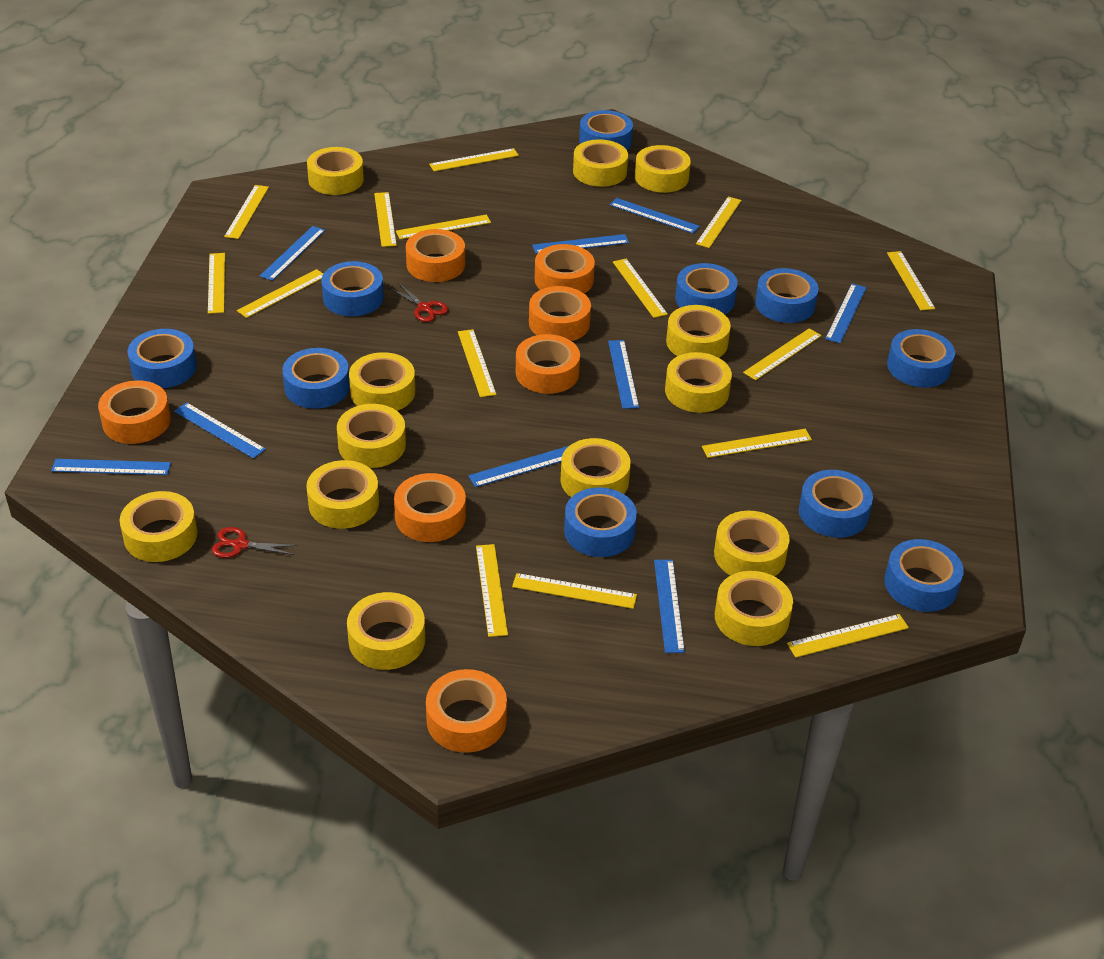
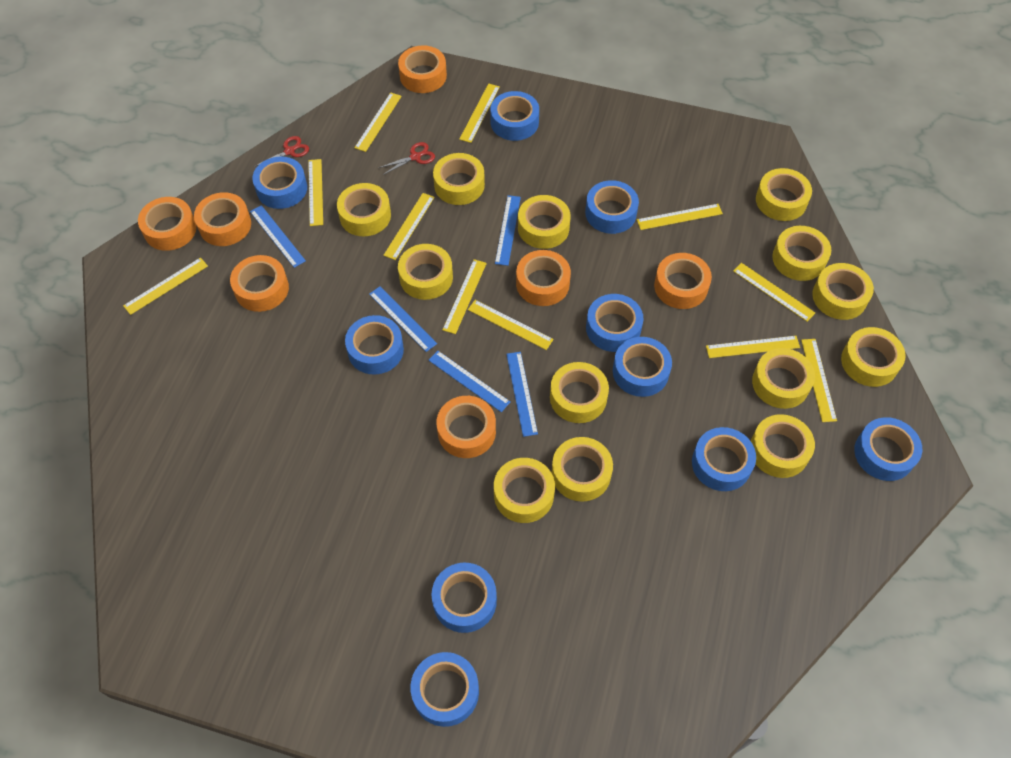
blue ruler: 9 -> 5
yellow ruler: 15 -> 11

